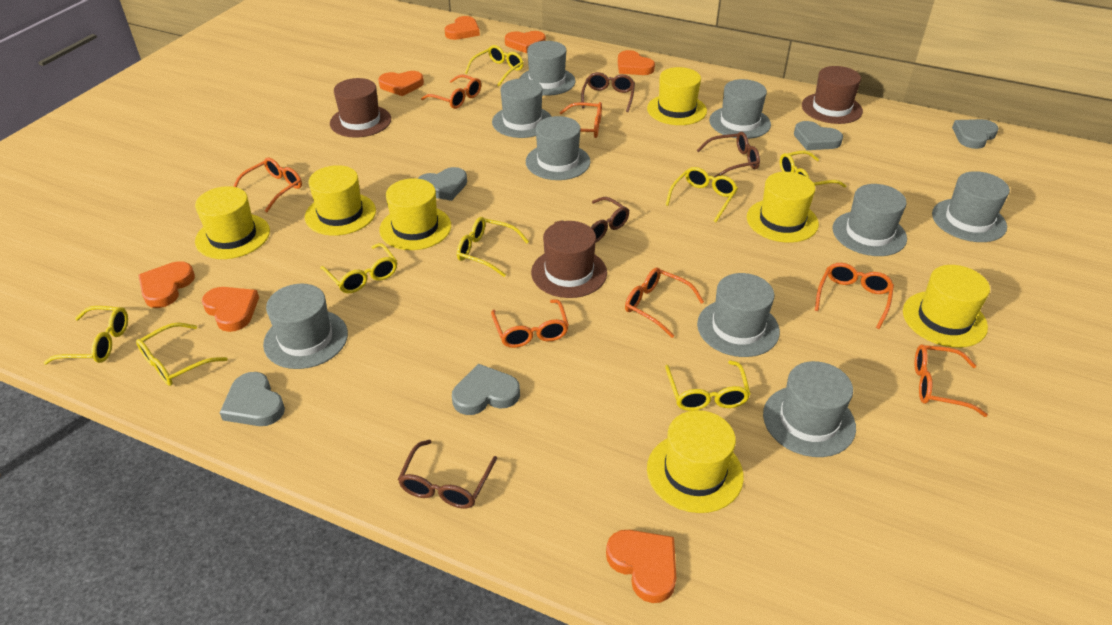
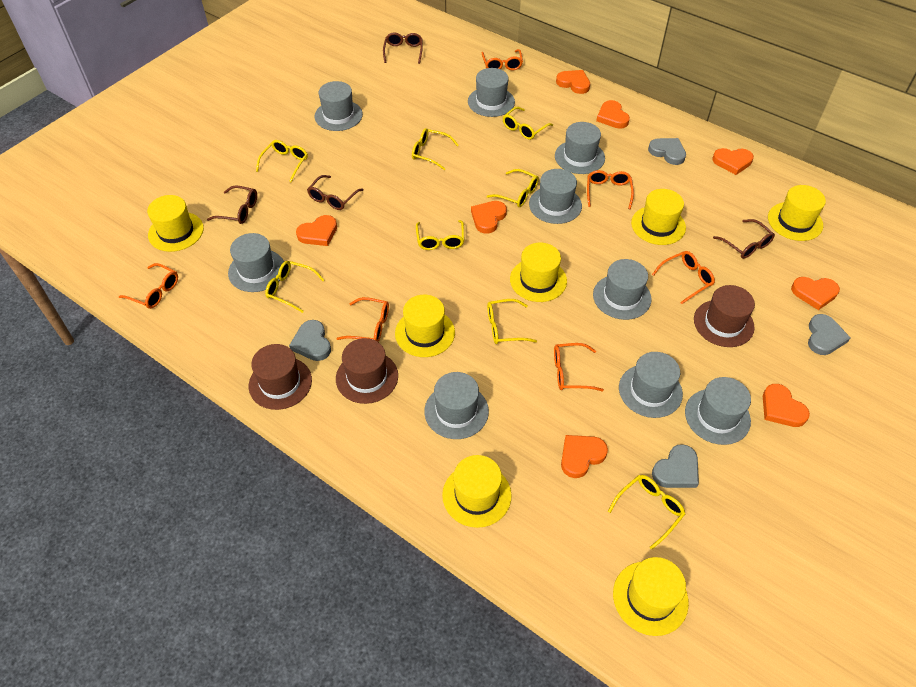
grey heart: 5 -> 4
orange glasses: 7 -> 6
orange heart: 7 -> 8

